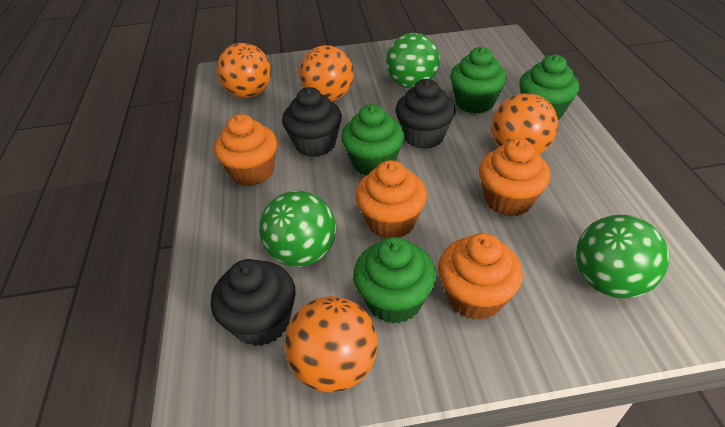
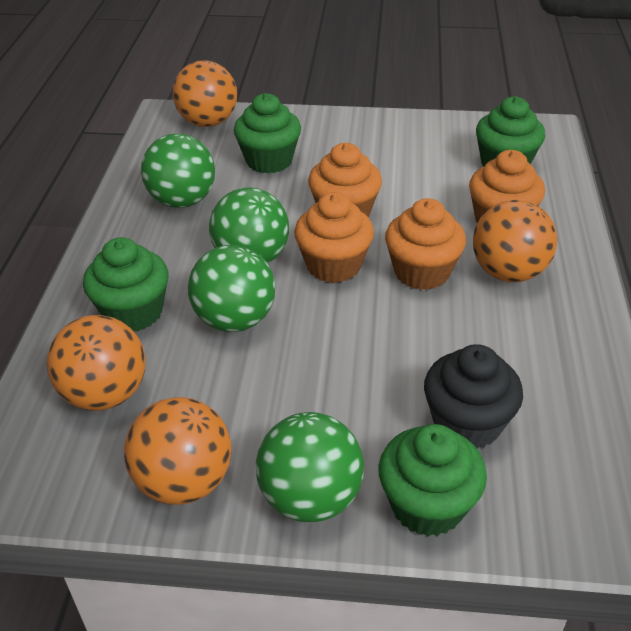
black cupcake: 3 -> 1
green ball: 3 -> 4

